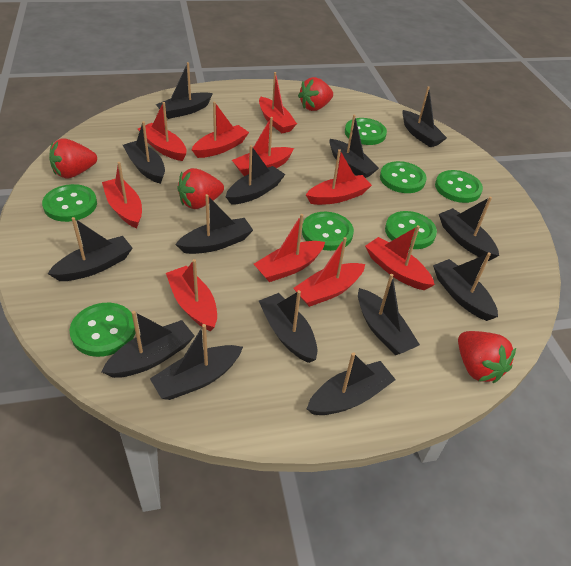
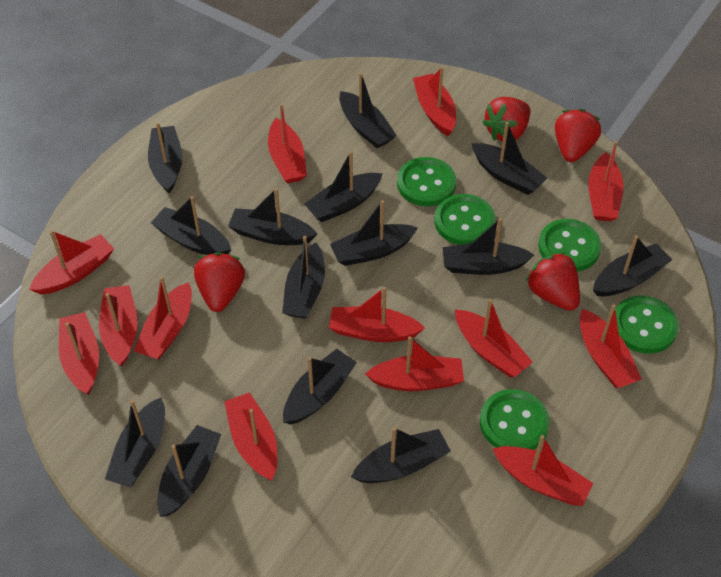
green button: 7 -> 5
red boat: 10 -> 13

